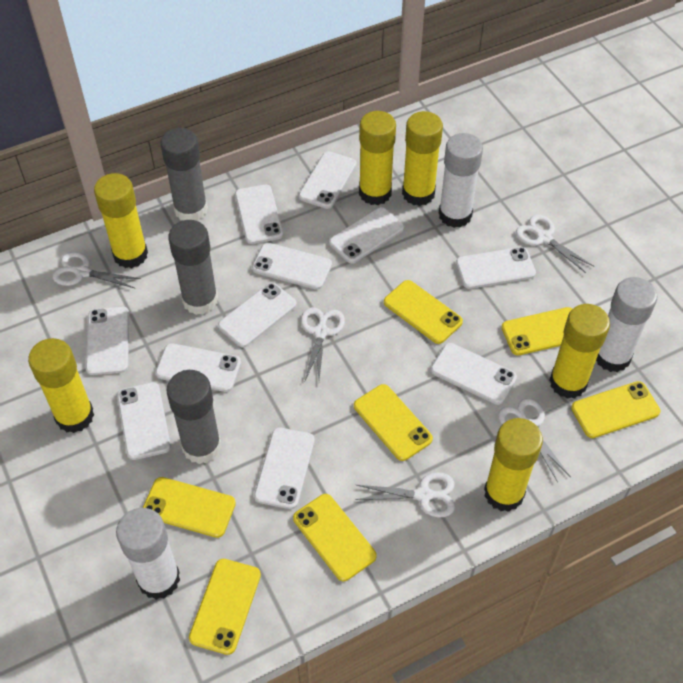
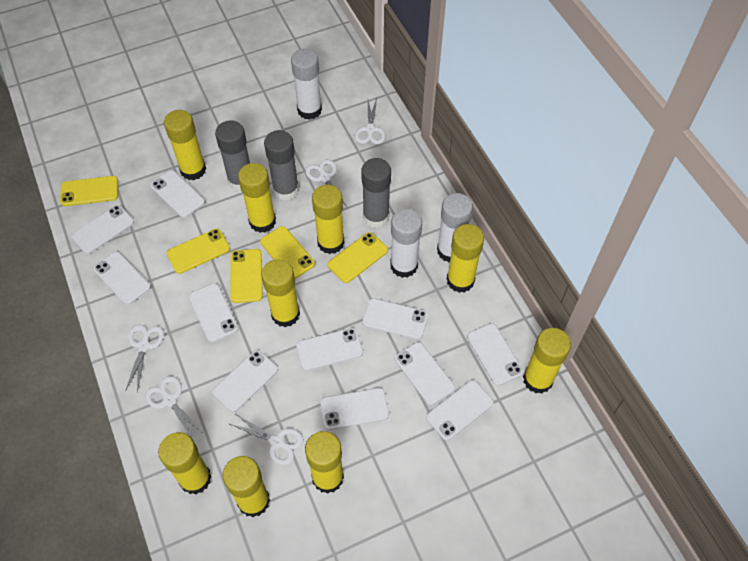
yellow glue stick: 6 -> 9
yellow phone: 7 -> 5

